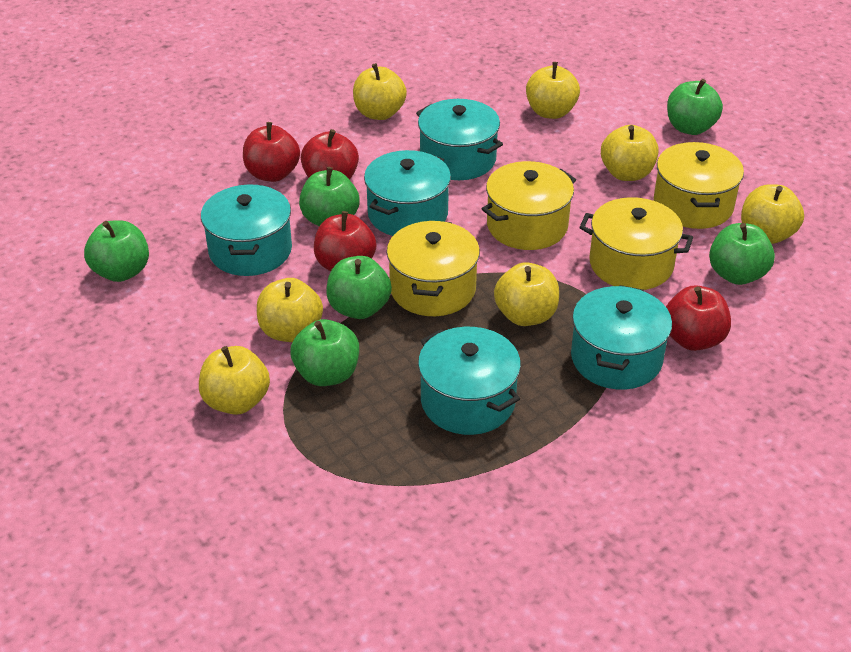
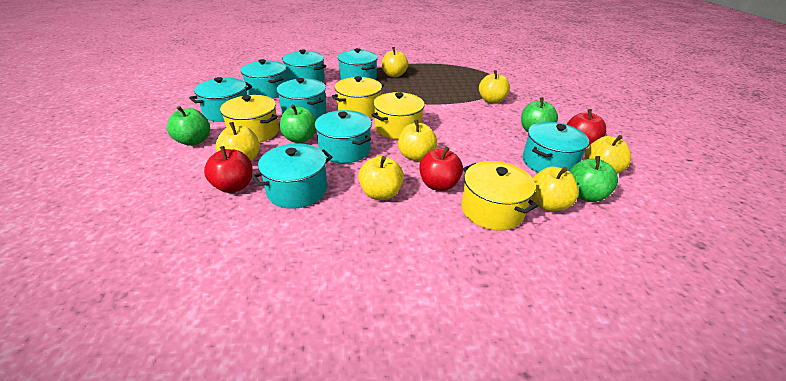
green apple: 6 -> 4
red apple: 4 -> 3
turquoise pot: 5 -> 8

